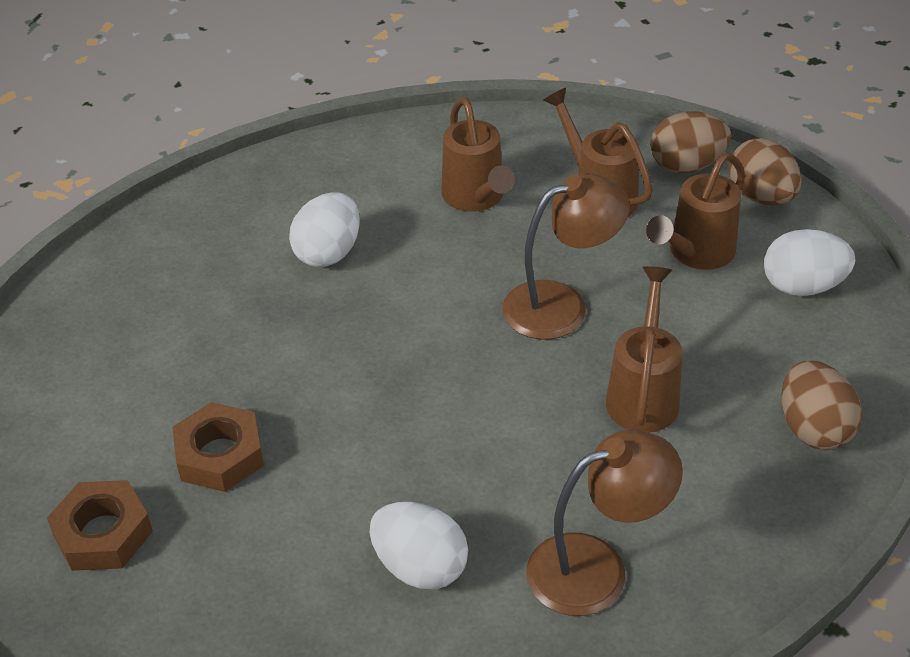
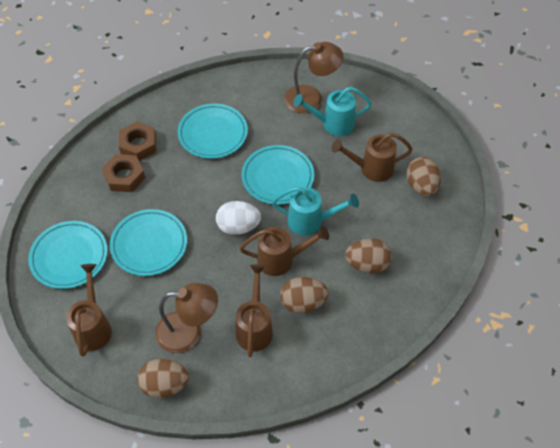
brown egg: 3 -> 4
turquoise plate: 0 -> 4
turquoise watering can: 0 -> 2
white egg: 3 -> 1

